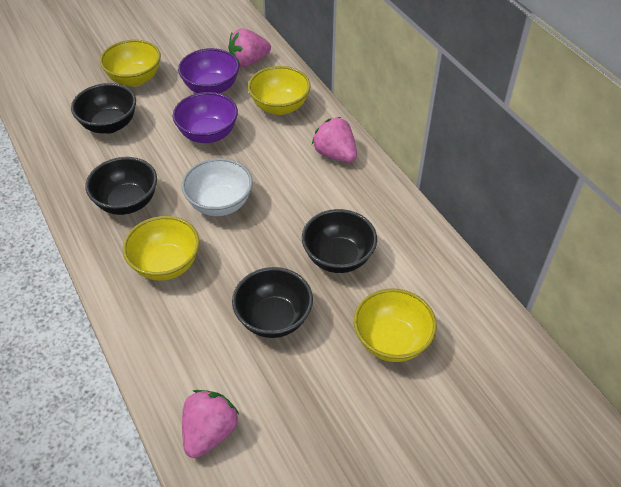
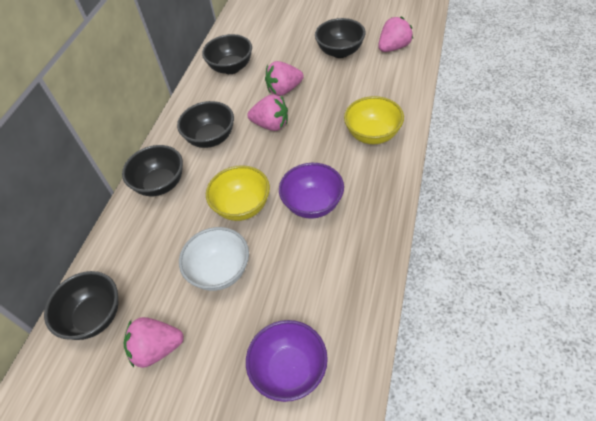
black bowl: 4 -> 5
pink strawberry: 3 -> 4
yellow bowl: 4 -> 2

